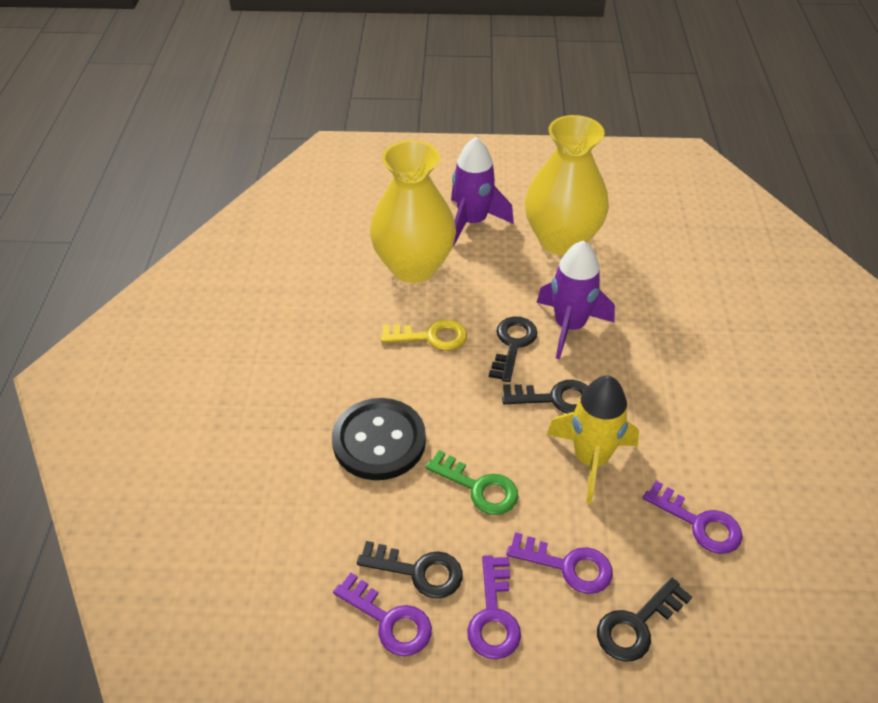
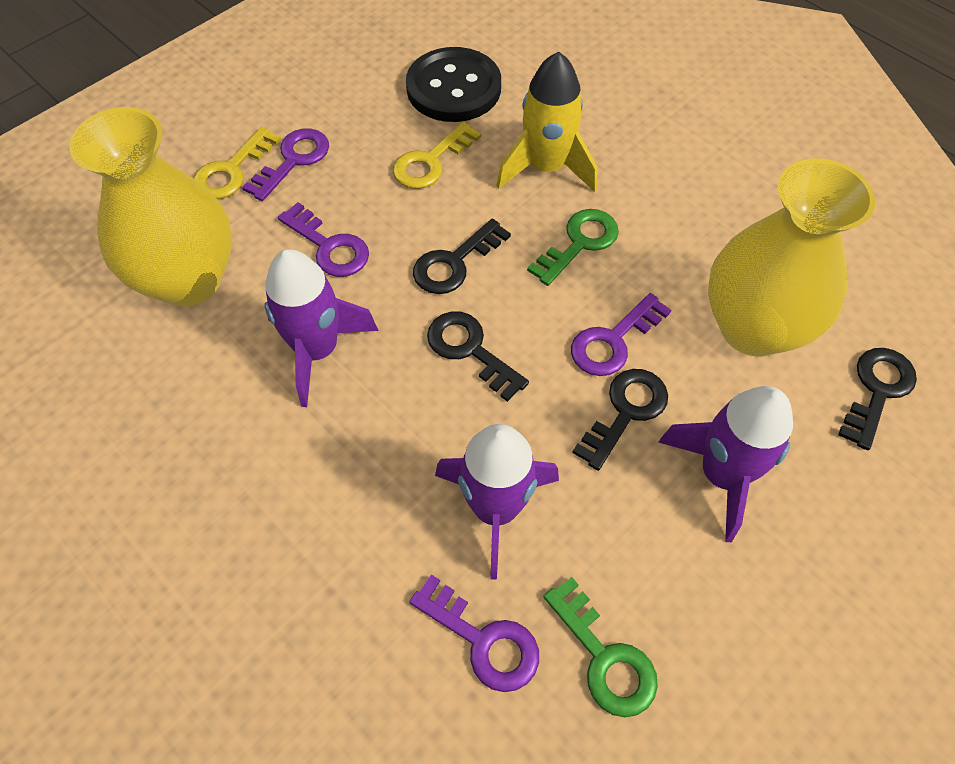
green key: 1 -> 2
purple rocket: 2 -> 3
yellow key: 1 -> 2

